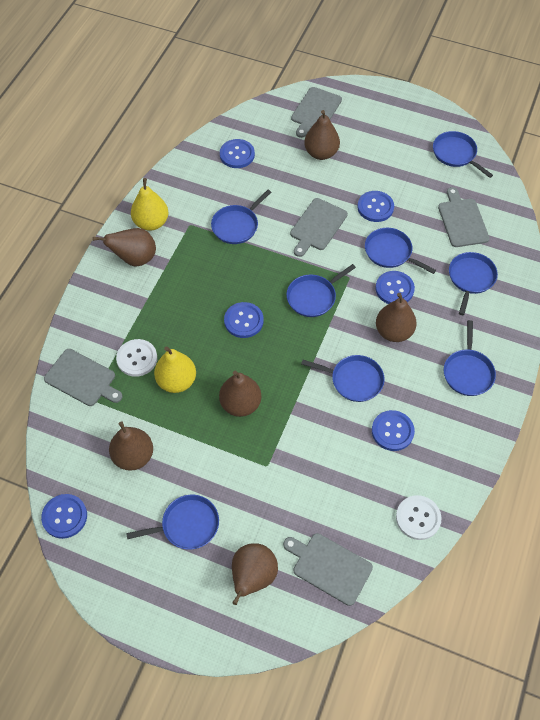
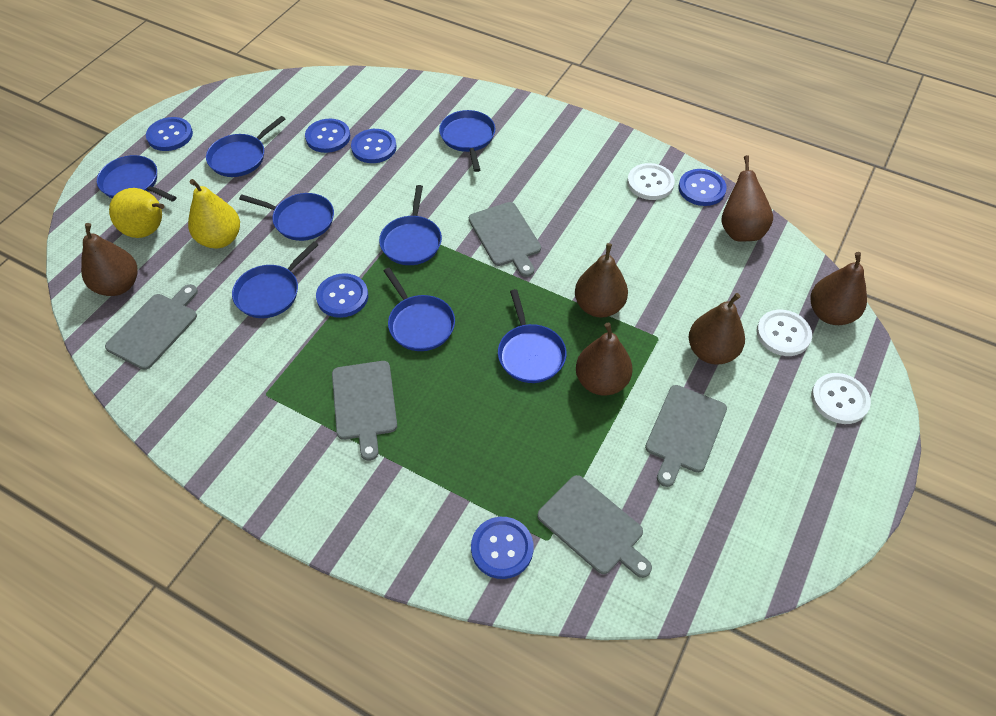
white button: 2 -> 3

